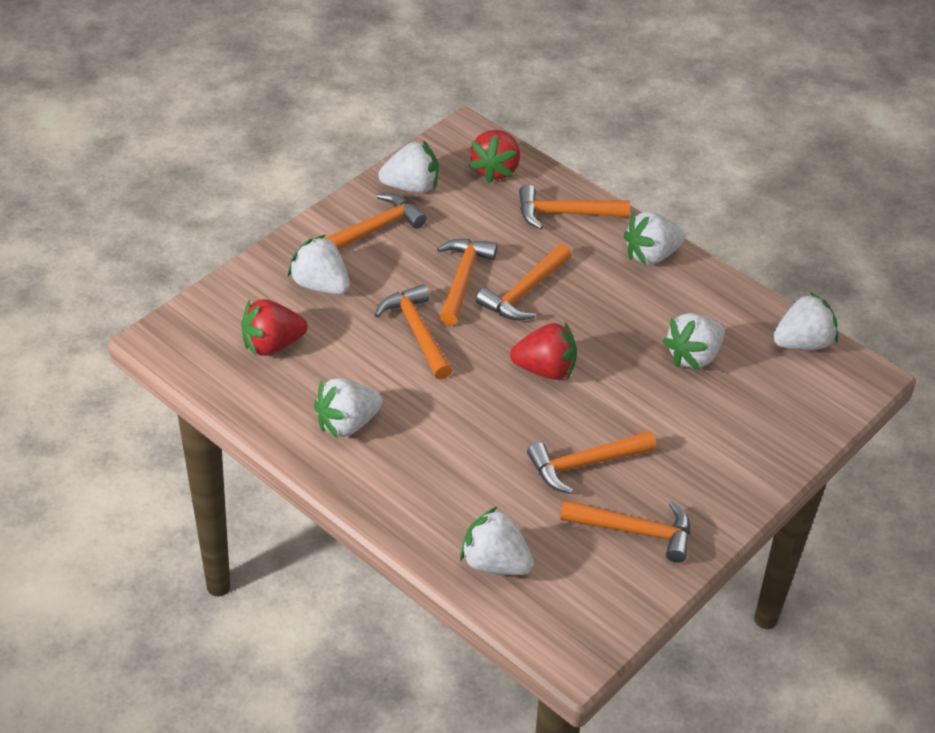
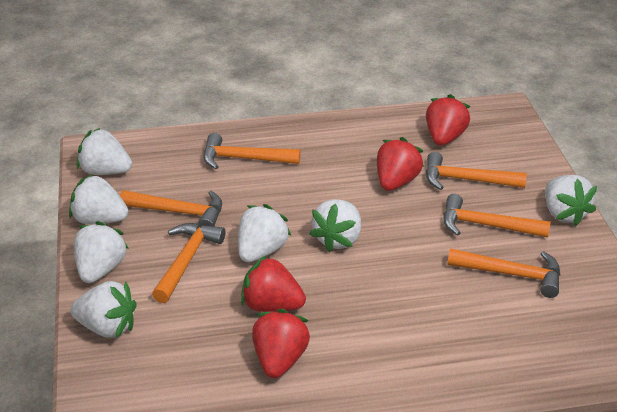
orange hammer: 7 -> 6
red strawberry: 3 -> 4

